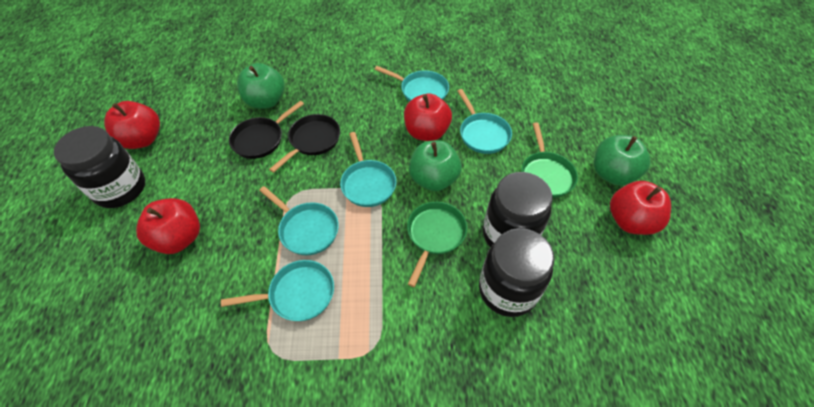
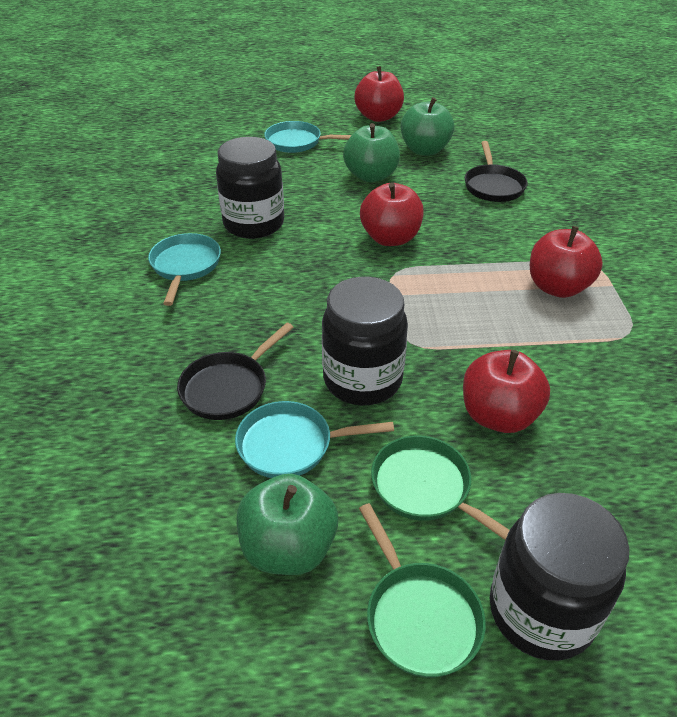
turquoise pan: 5 -> 3

